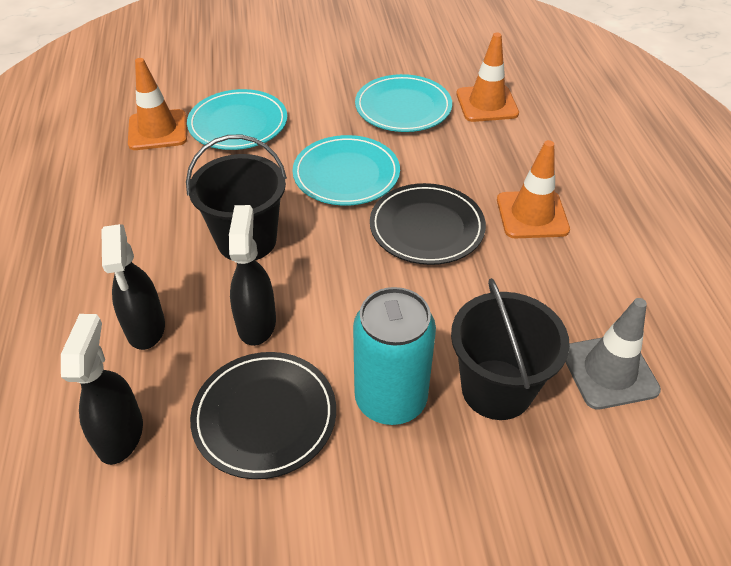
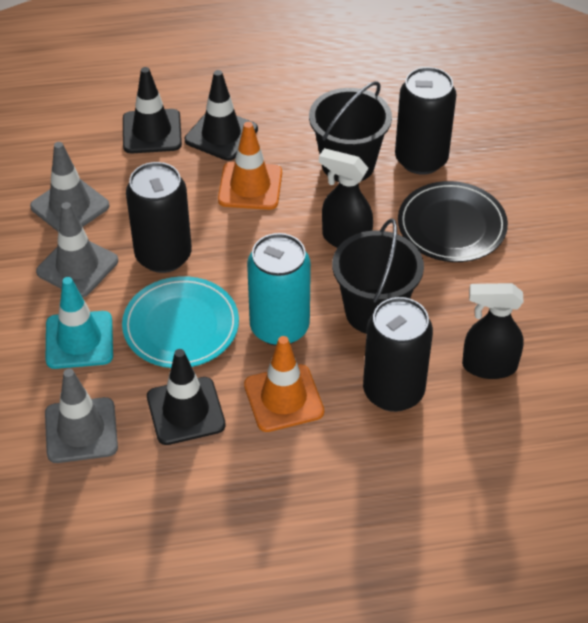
black can: 0 -> 3
black plate: 2 -> 1
black spray bottle: 3 -> 2
black traffic cone: 0 -> 3
grey traffic cone: 1 -> 3
orange traffic cone: 3 -> 2
turquoise plate: 3 -> 1
turquoise traffic cone: 0 -> 1

